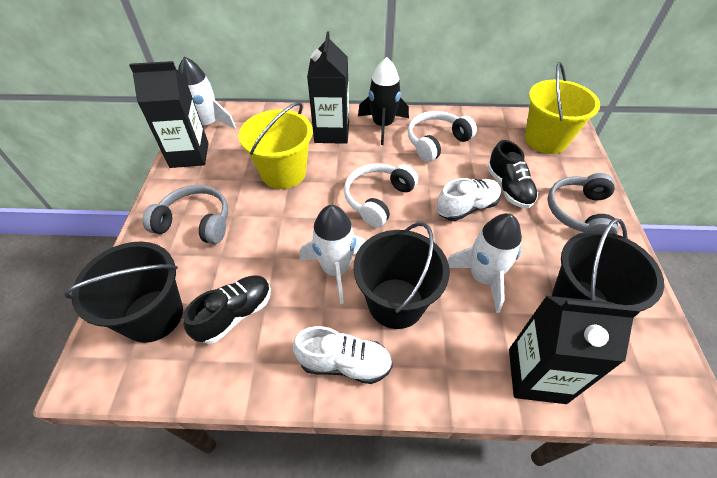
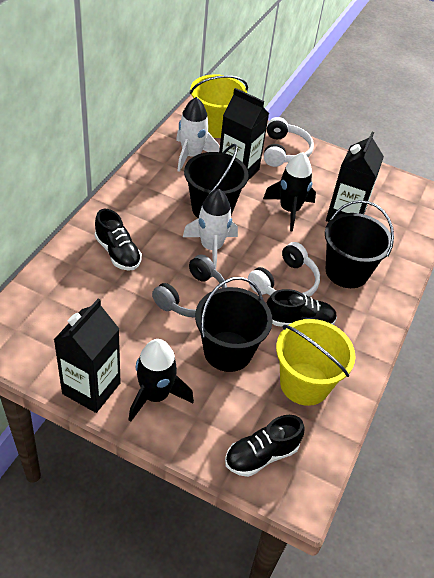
black rocket: 1 -> 2
black shoe: 2 -> 3
grey headphones: 2 -> 1
white rocket: 3 -> 2
white shoe: 2 -> 0

